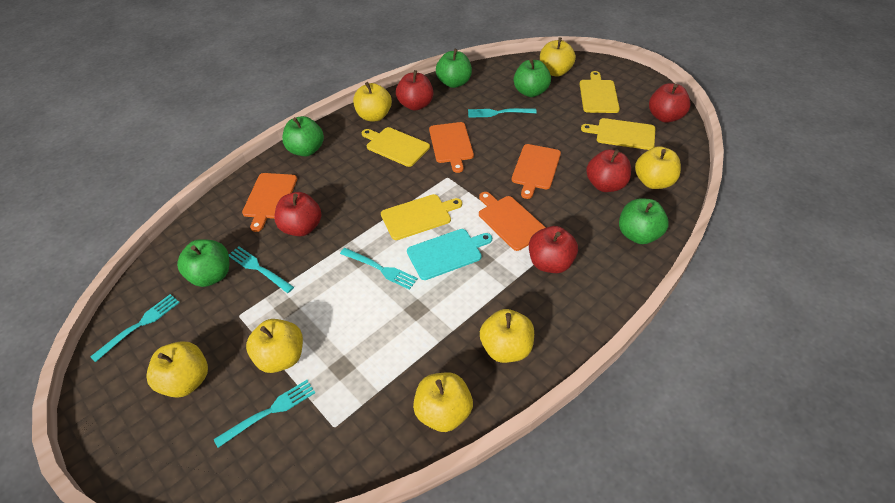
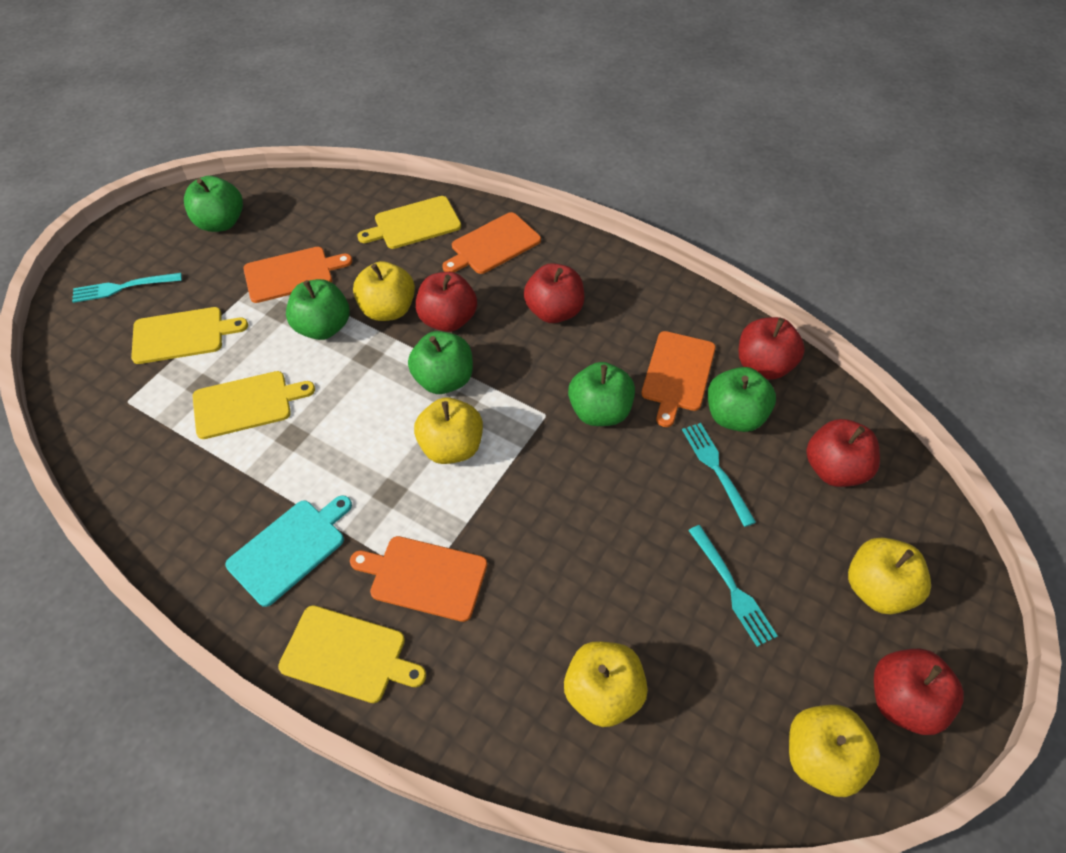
turquoise fork: 5 -> 3
yellow apple: 7 -> 5

